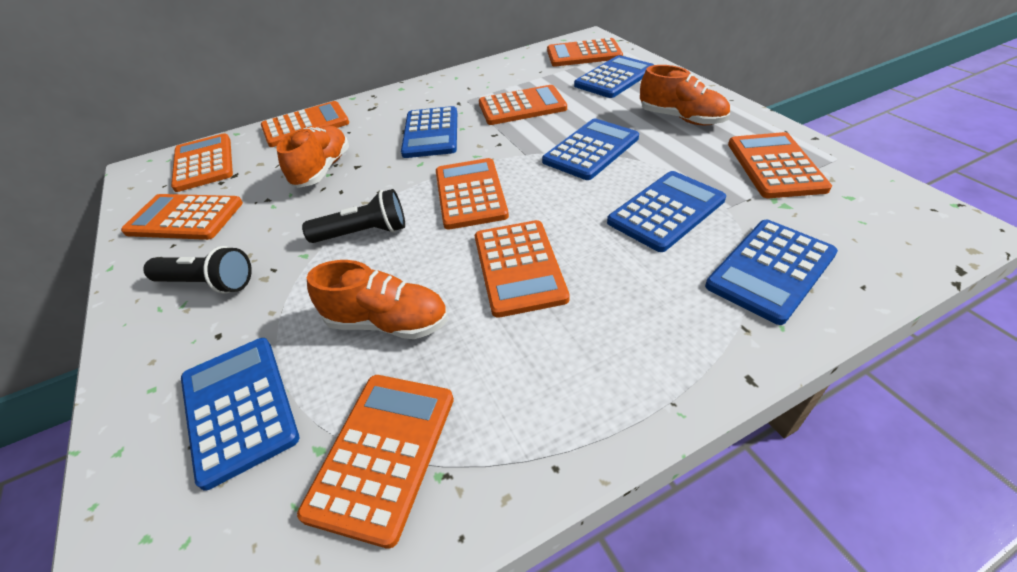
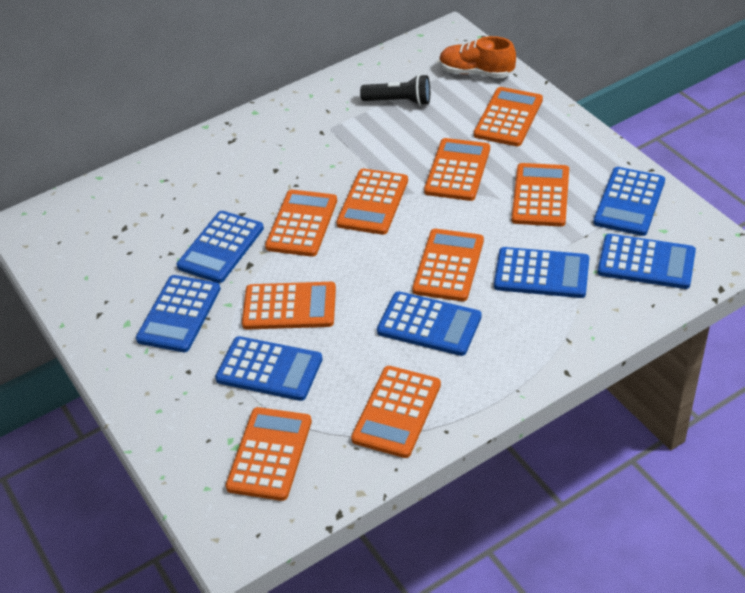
black flashlight: 2 -> 1
blue calculator: 6 -> 7
orange shoe: 3 -> 1

